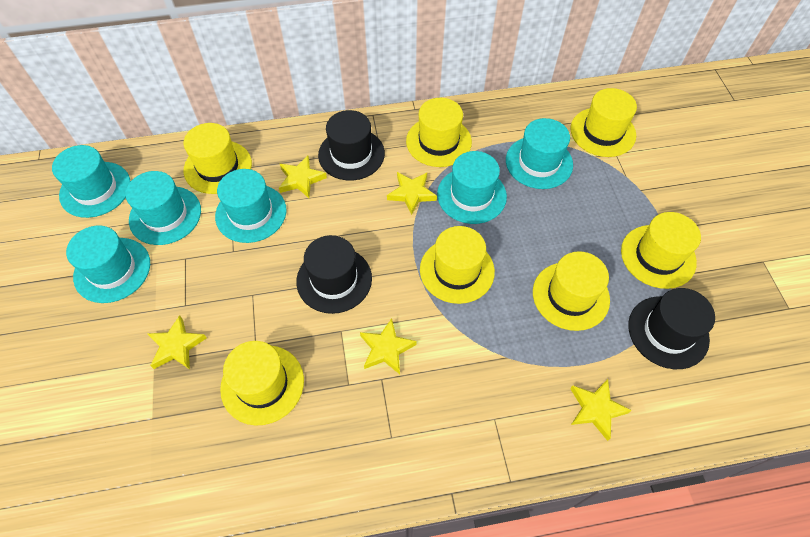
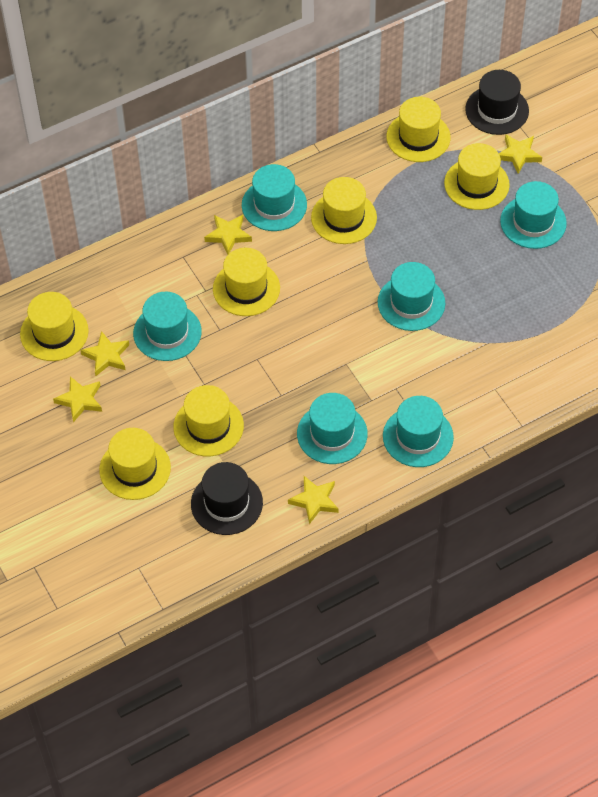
black hat: 3 -> 2

